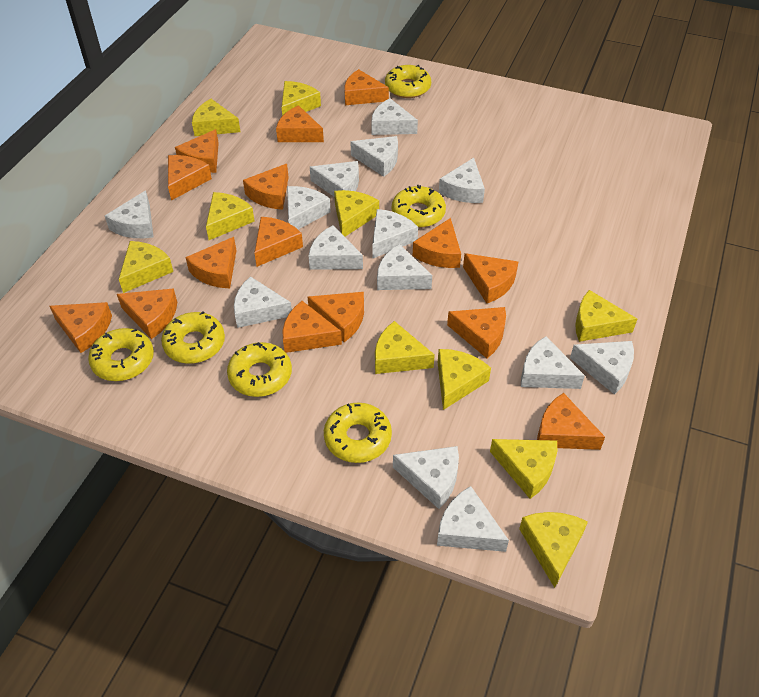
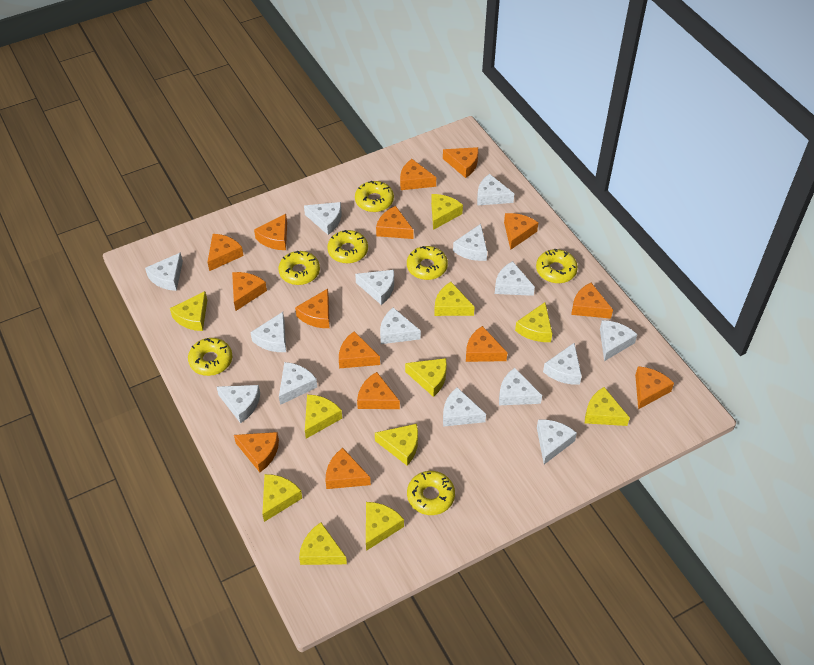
white cheese: 14 -> 15
yellow cheese: 10 -> 11
yellow donut: 6 -> 7

